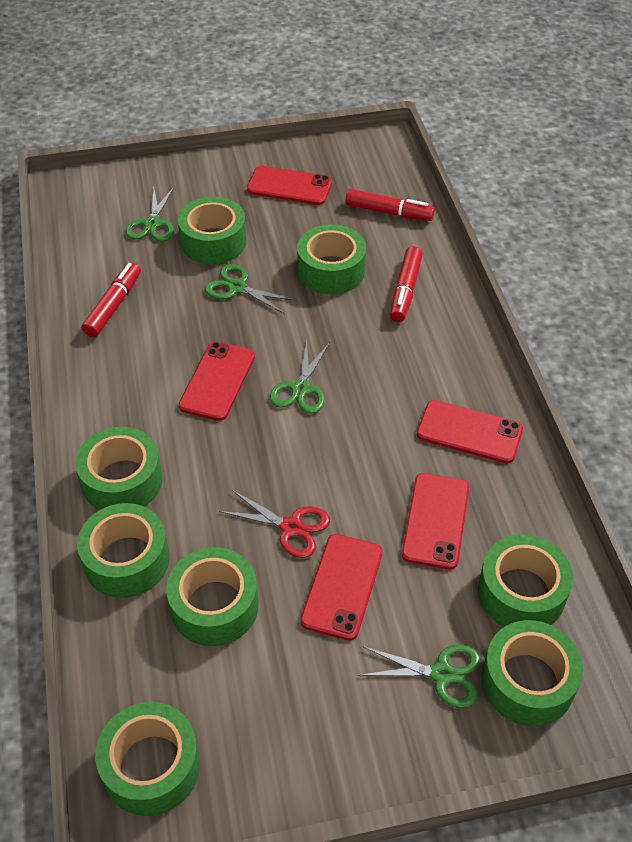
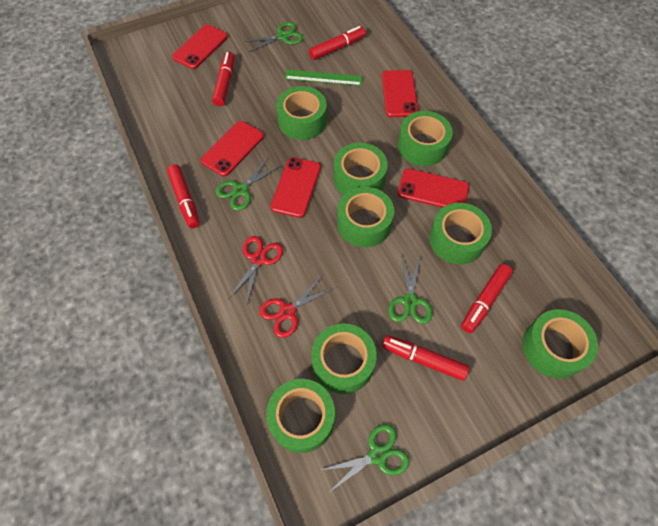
green ruler: 0 -> 1
red marker: 3 -> 5
red scissors: 1 -> 2

